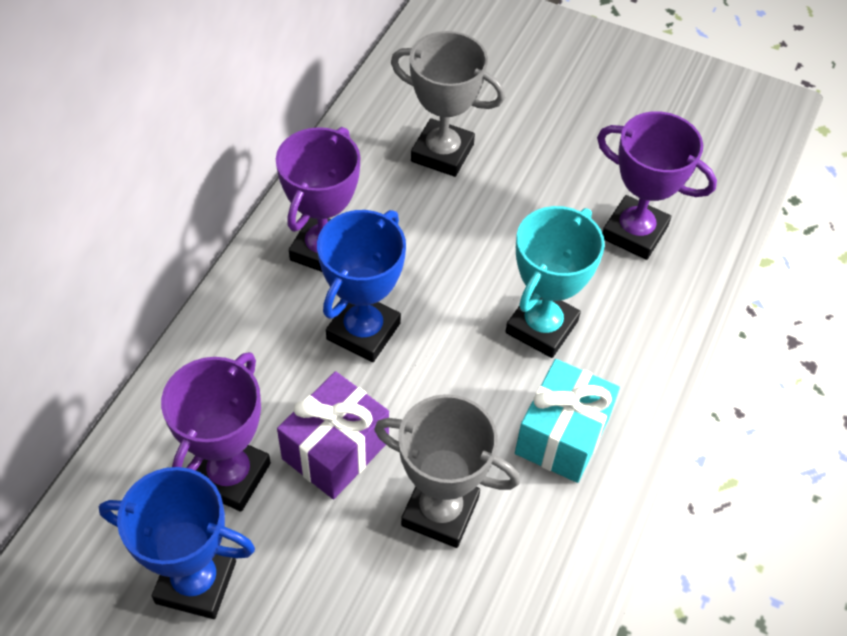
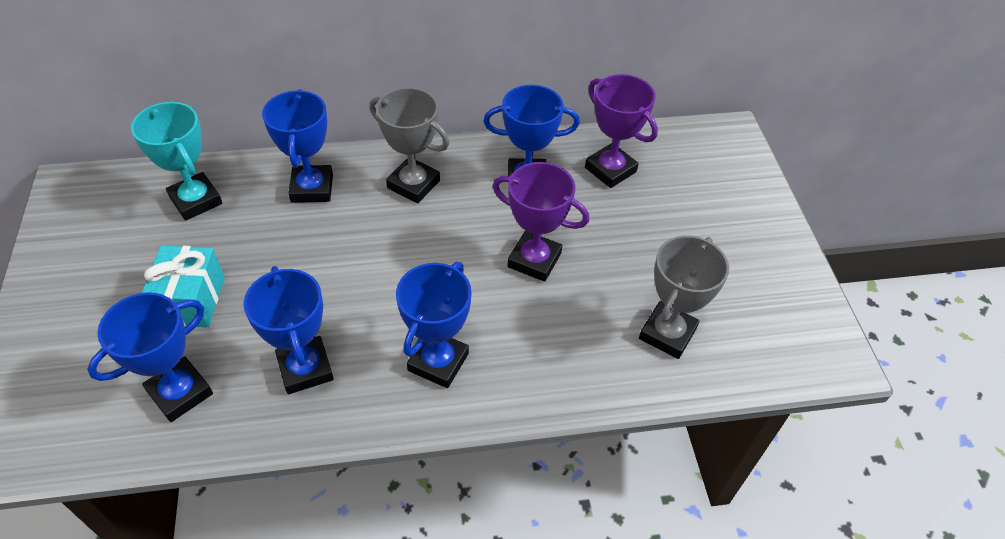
blue trophy: 2 -> 5
purple gift: 1 -> 0
purple trophy: 3 -> 2

